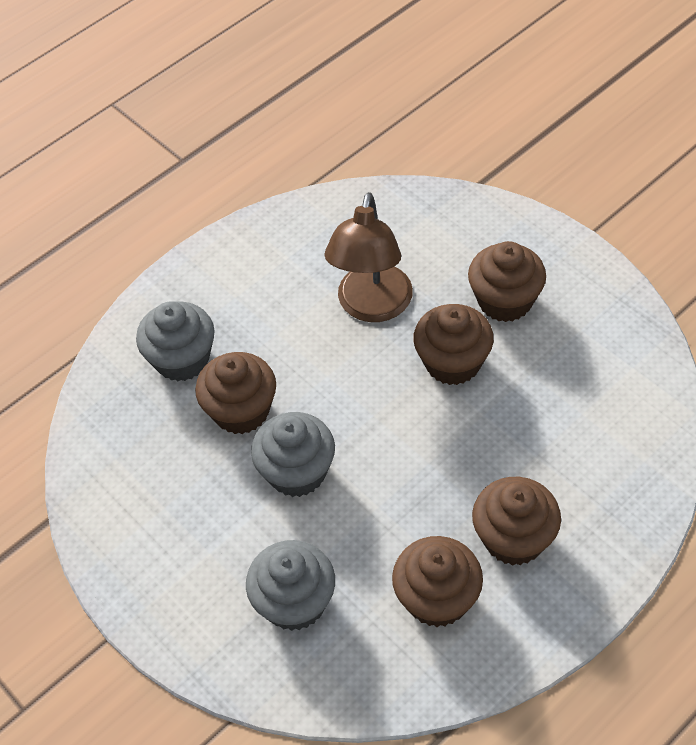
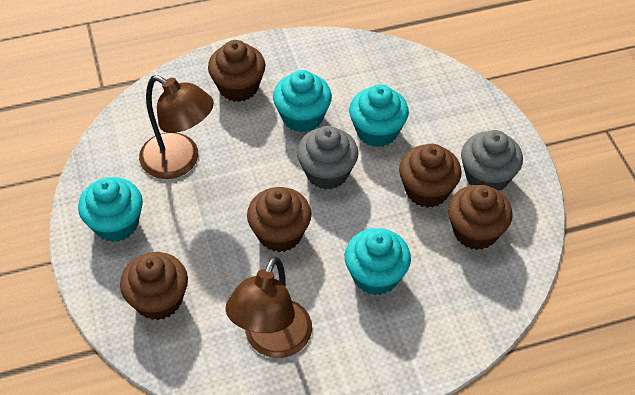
brown lamp: 1 -> 2
grey cupcake: 3 -> 2
turquoise cupcake: 0 -> 4

